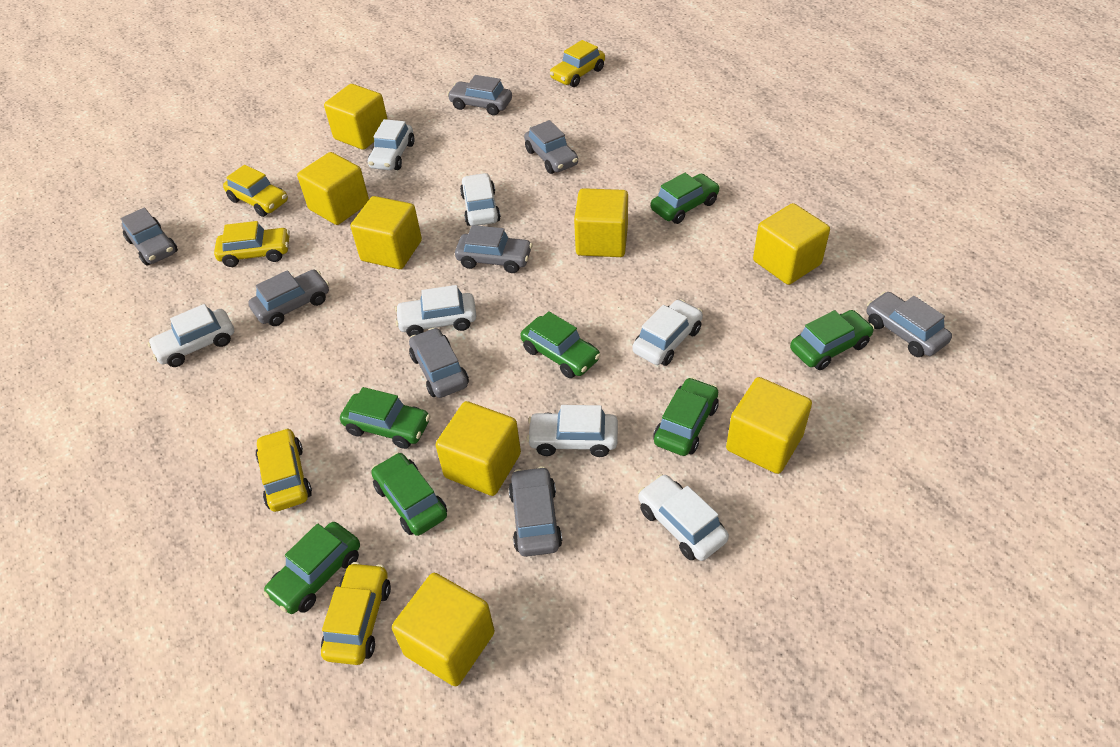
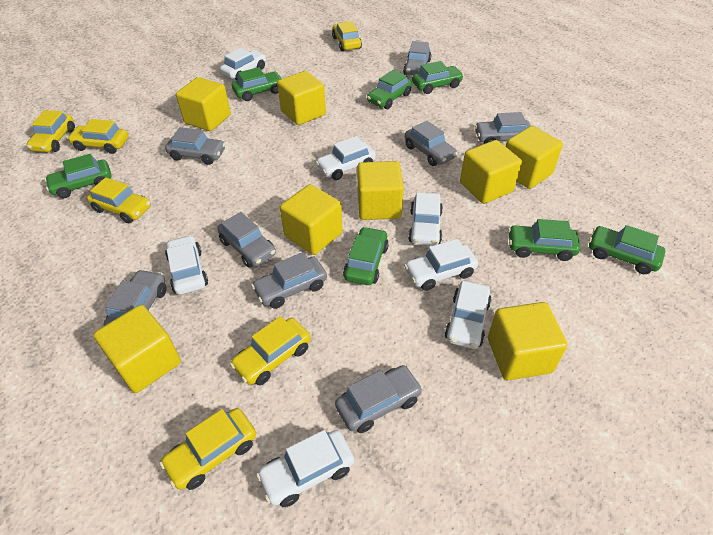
yellow car: 5 -> 6

